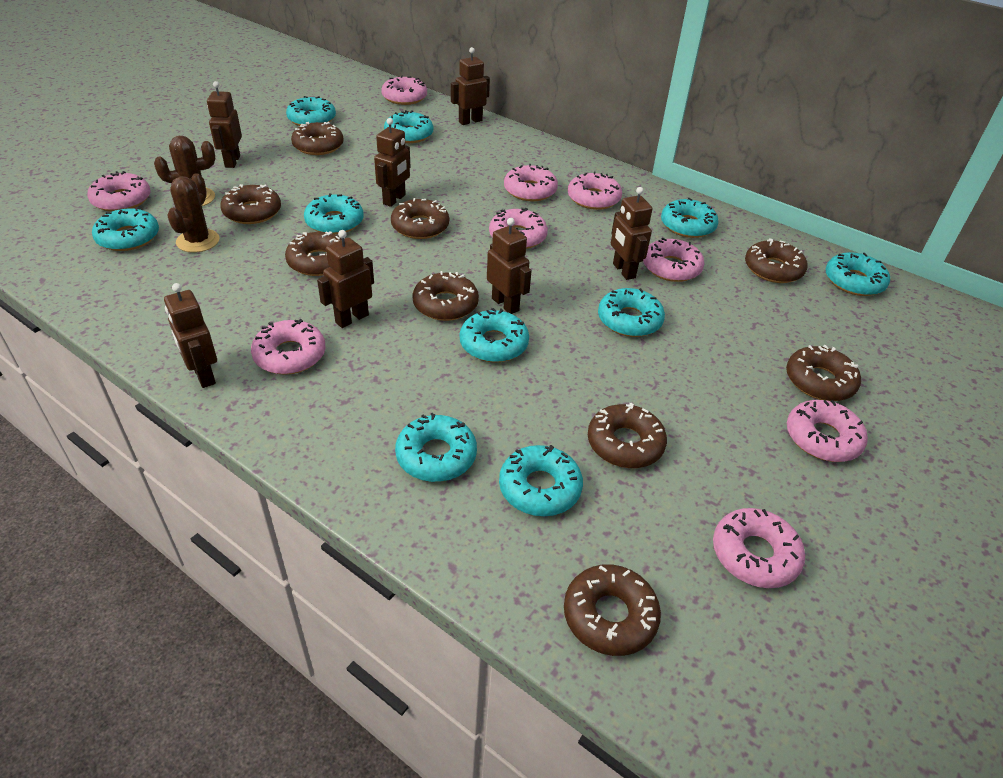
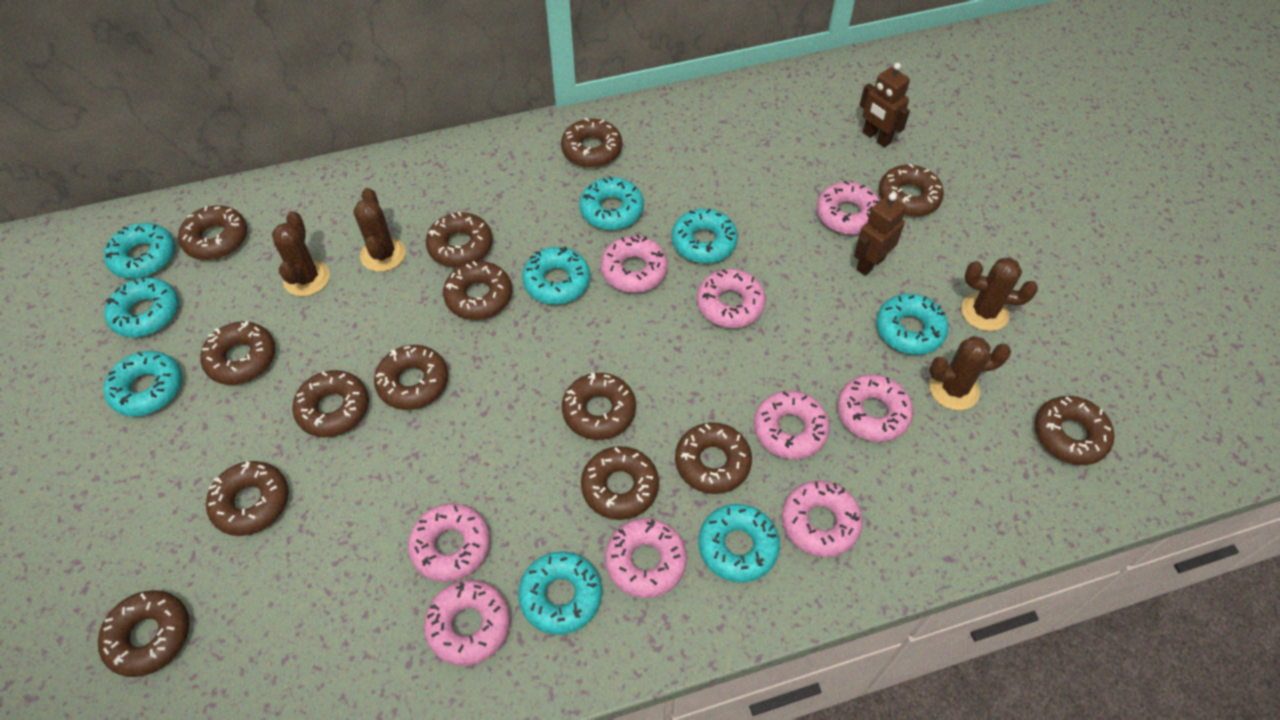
brown cactus: 2 -> 4
brown donut: 9 -> 14
brown robot: 7 -> 2
turquoise donut: 10 -> 9

